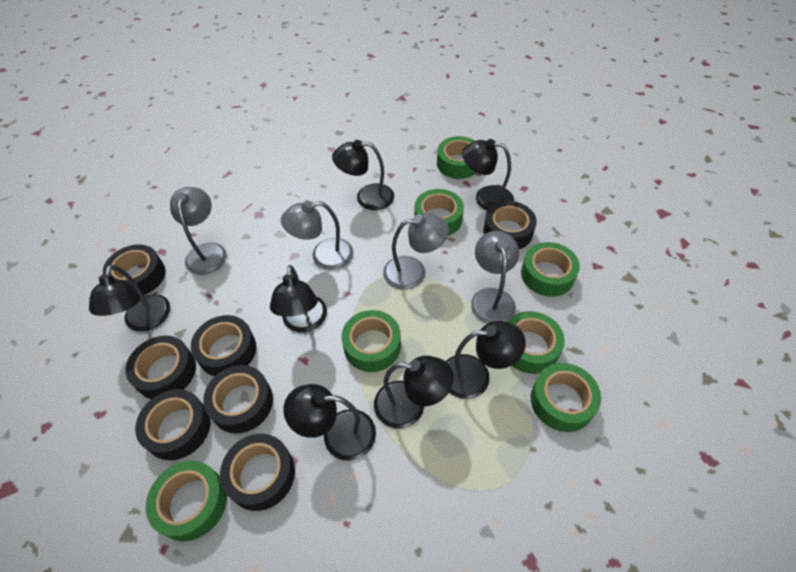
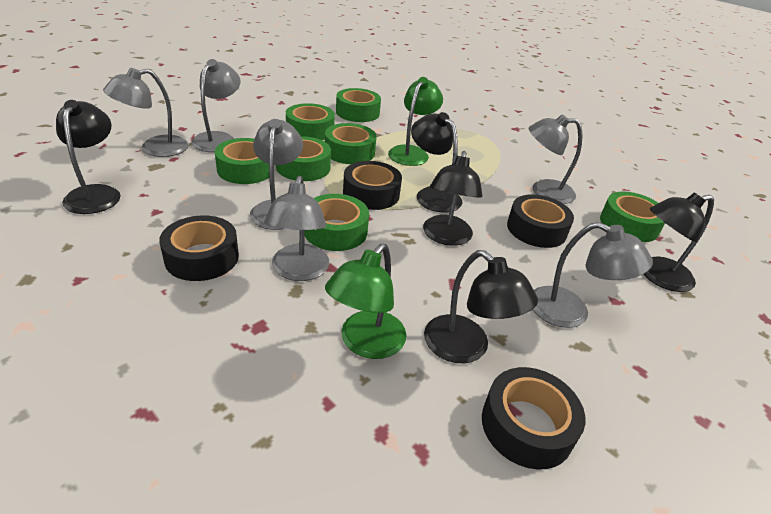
black lamp: 7 -> 5
black tape: 7 -> 4
green lamp: 0 -> 2
grey lamp: 4 -> 6

